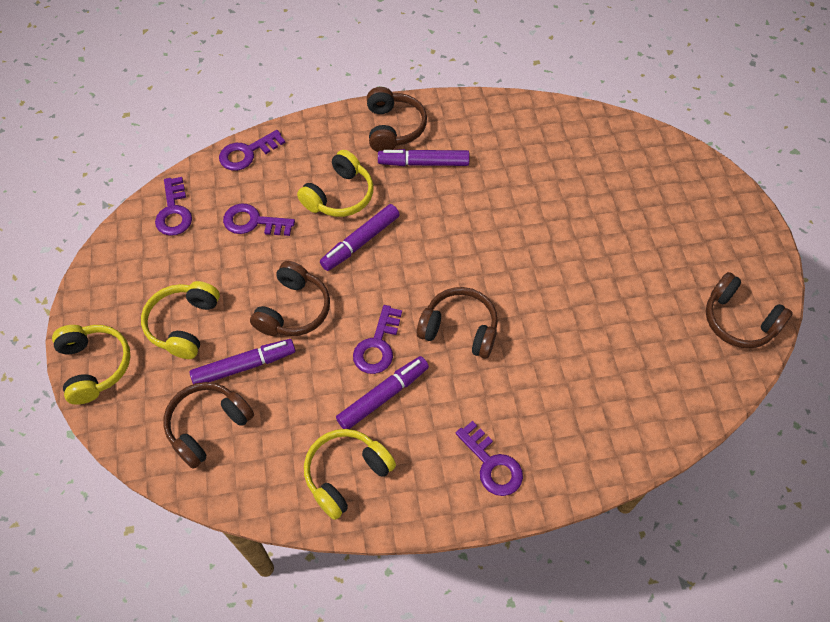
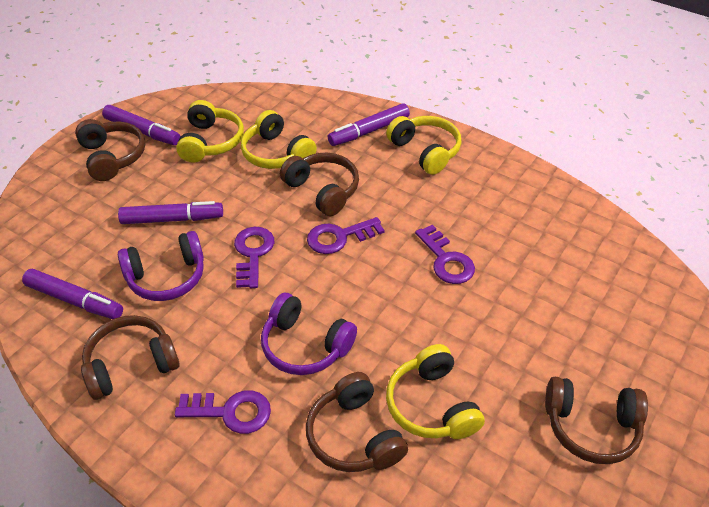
purple headphones: 0 -> 2
purple key: 5 -> 4

